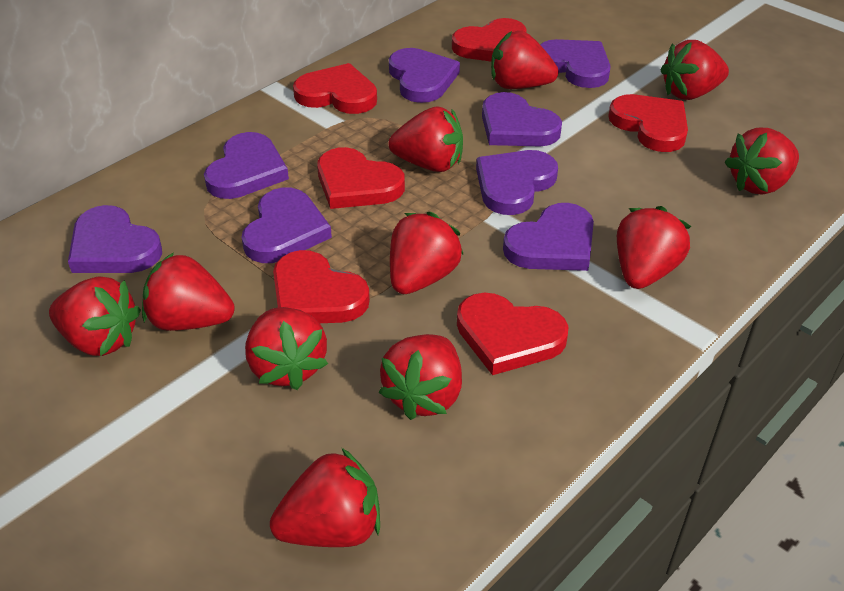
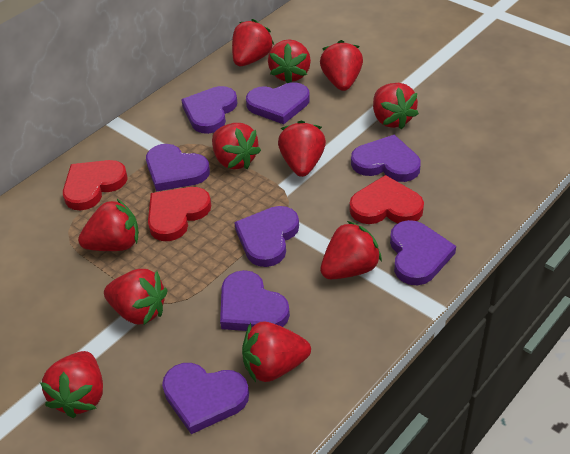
red heart: 6 -> 3

